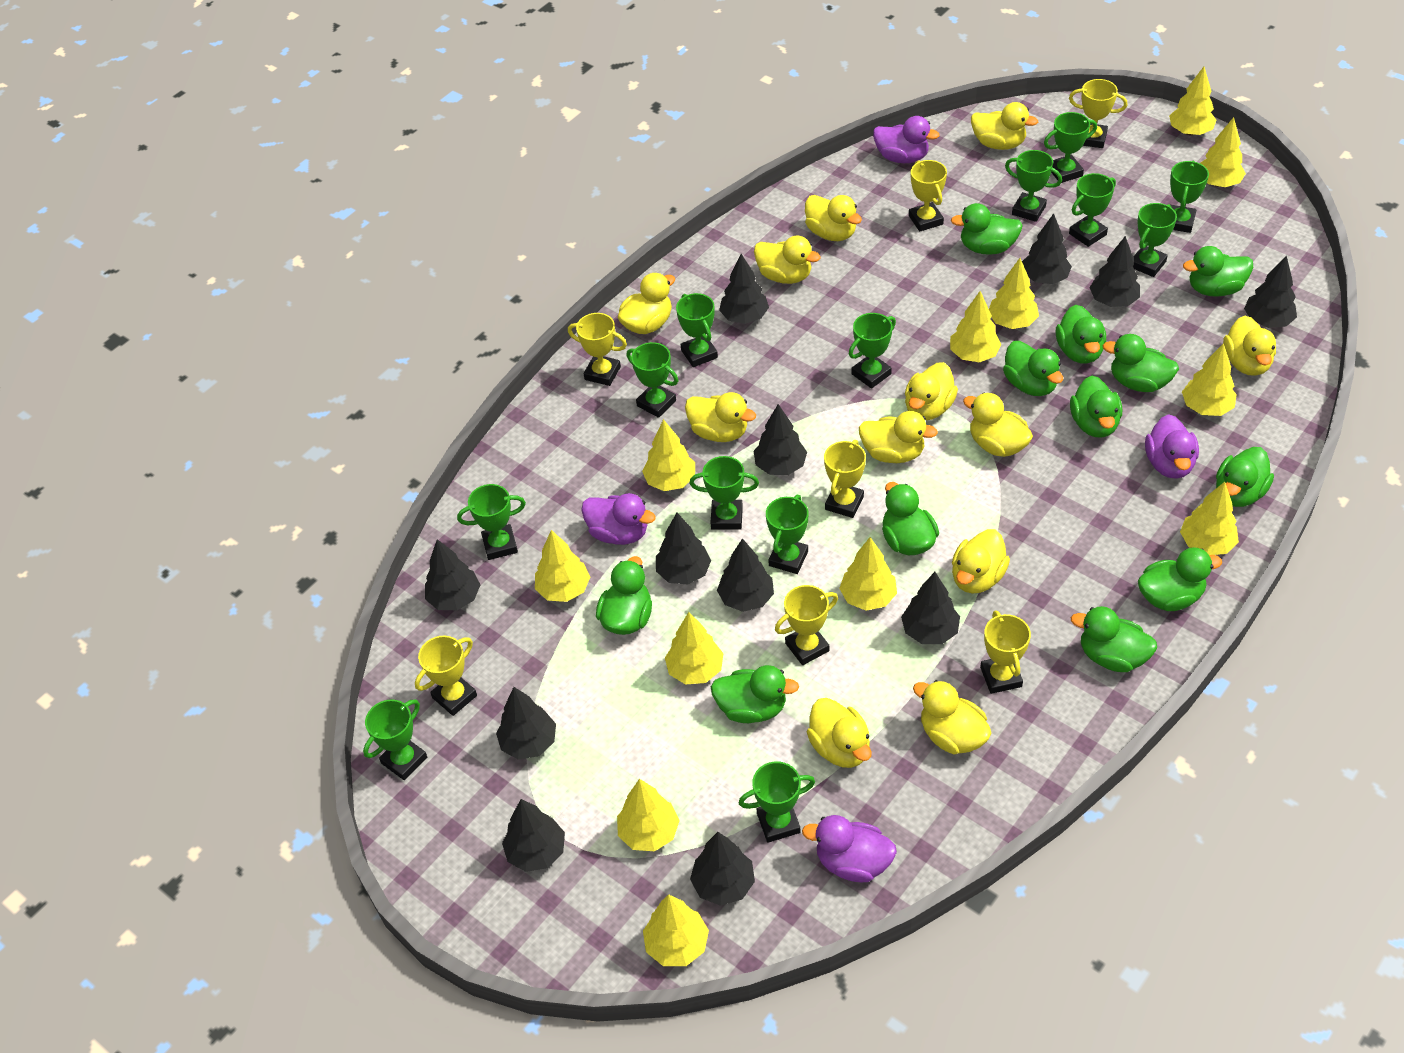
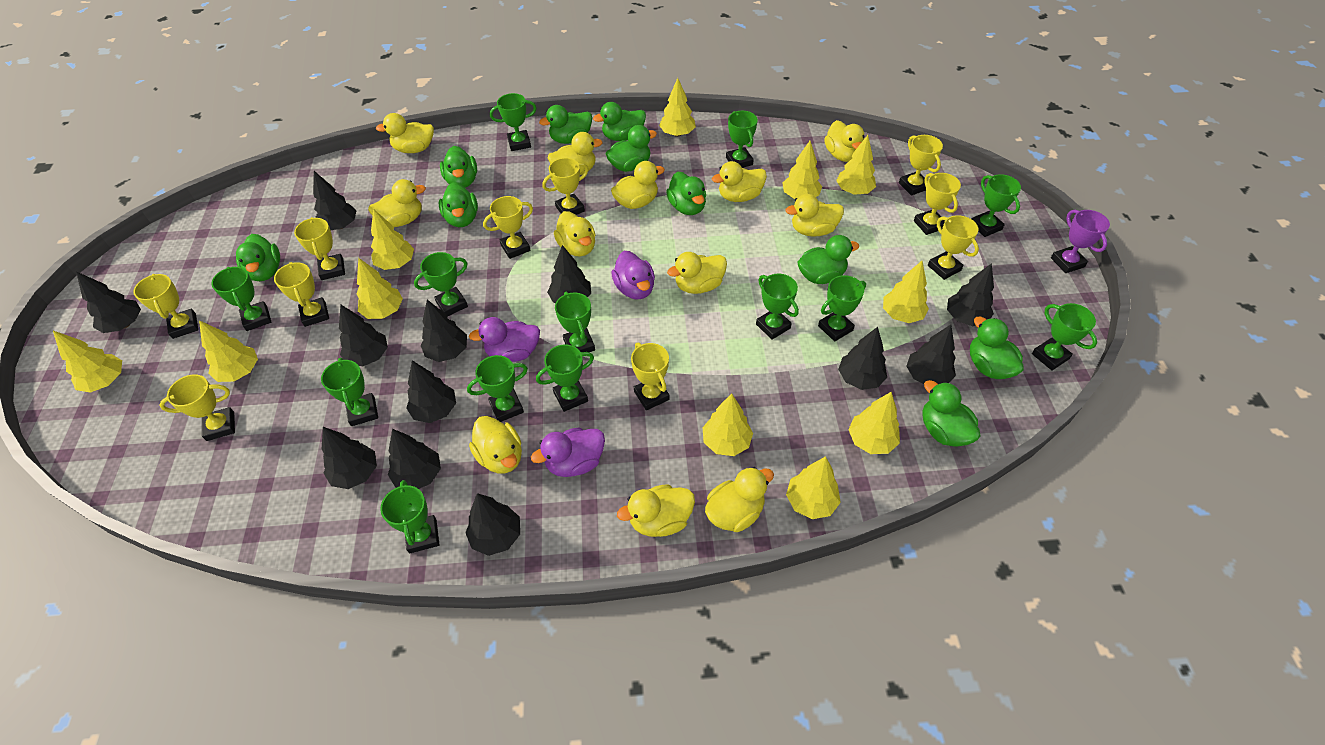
green duck: 12 -> 10
purple duck: 4 -> 3
purple trophy: 0 -> 1
yellow tree: 12 -> 11
yellow trophy: 7 -> 10

